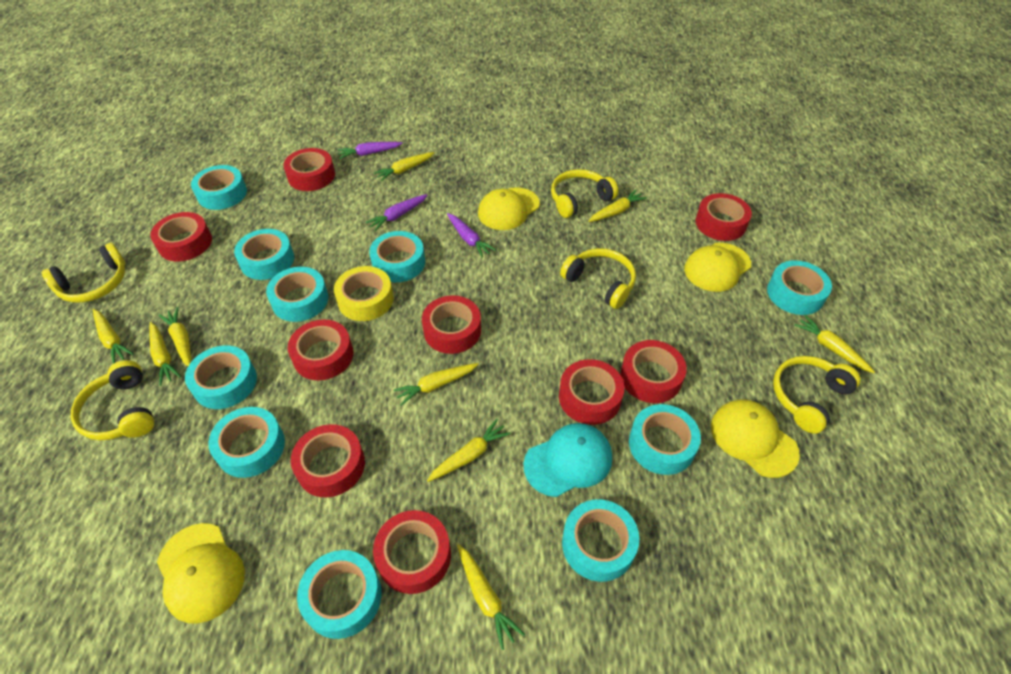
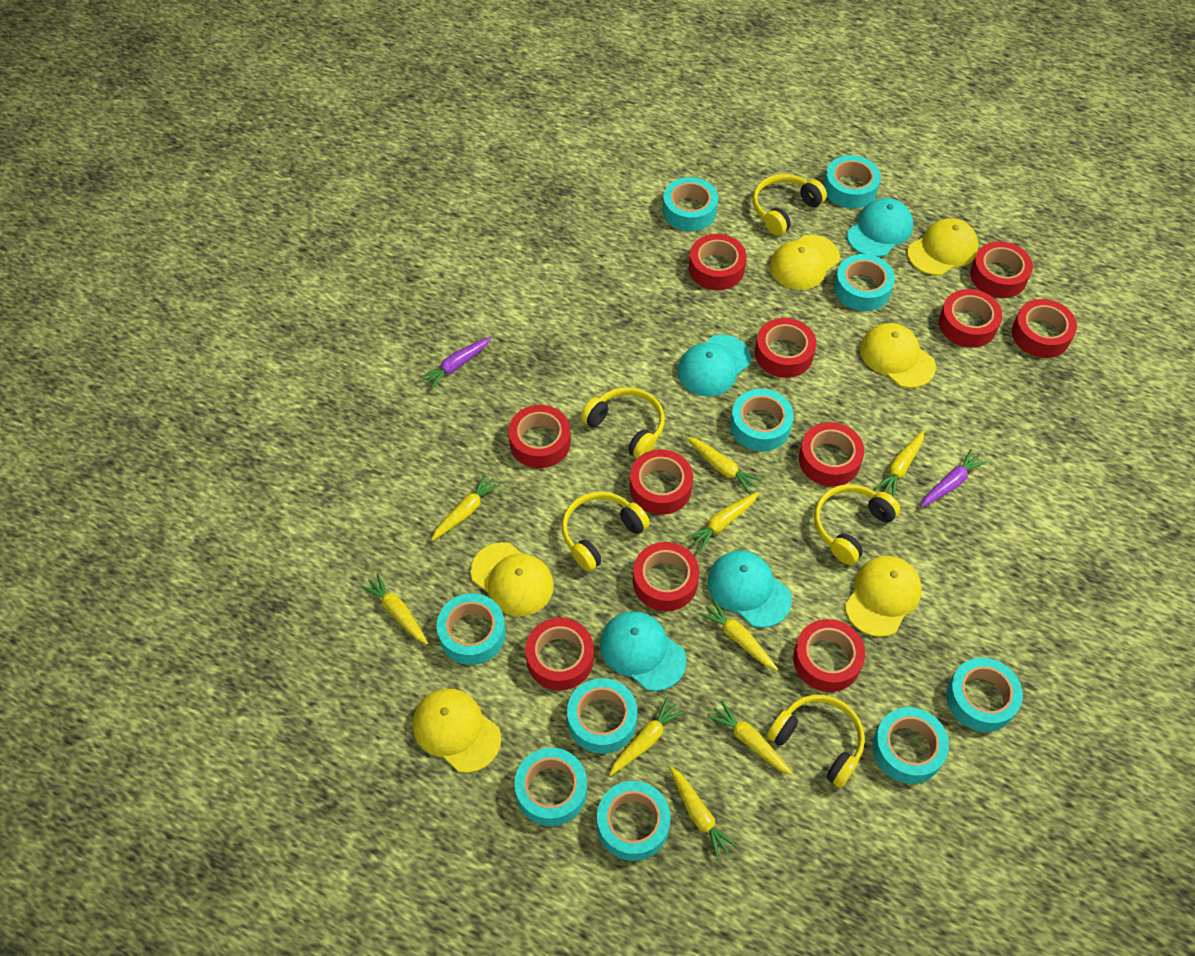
purple carrot: 3 -> 2
red tape: 9 -> 11
turquoise cap: 1 -> 4
yellow cap: 4 -> 6
yellow tape: 1 -> 0

